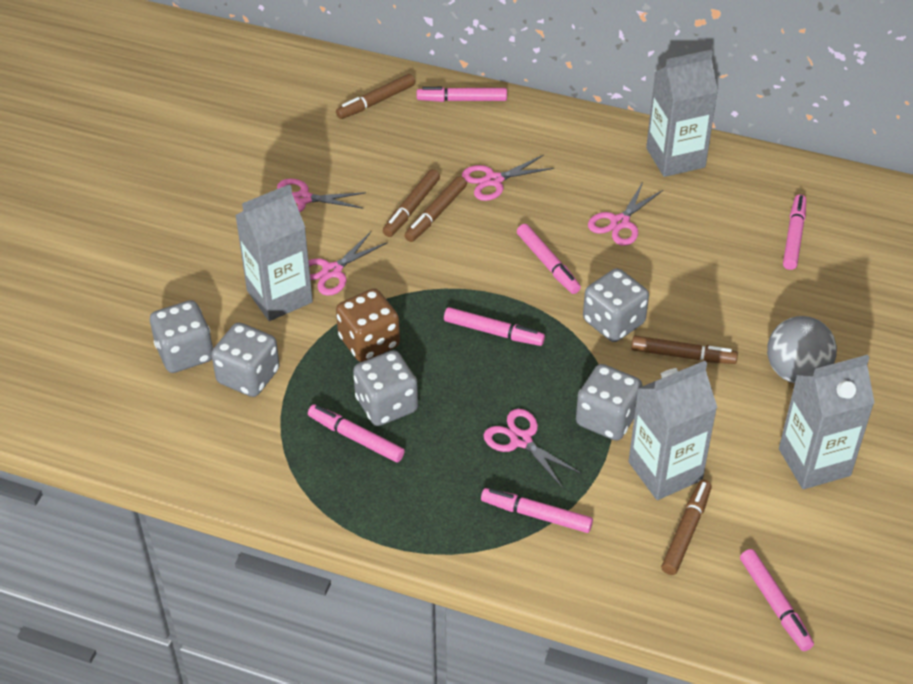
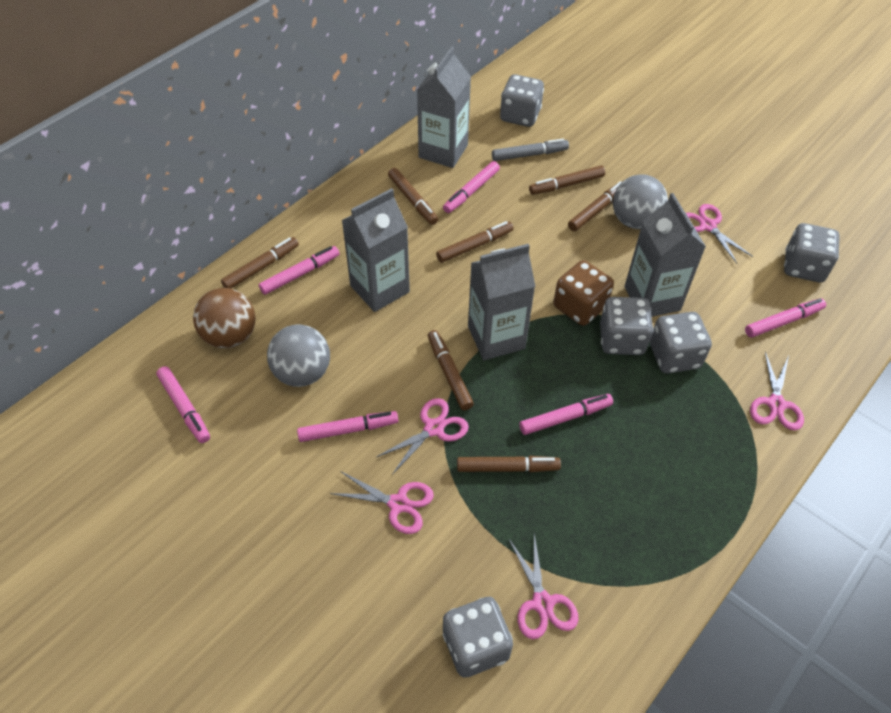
brown ball: 0 -> 1
brown marker: 5 -> 7
grey ball: 1 -> 2
grey marker: 0 -> 1
pink marker: 7 -> 6

